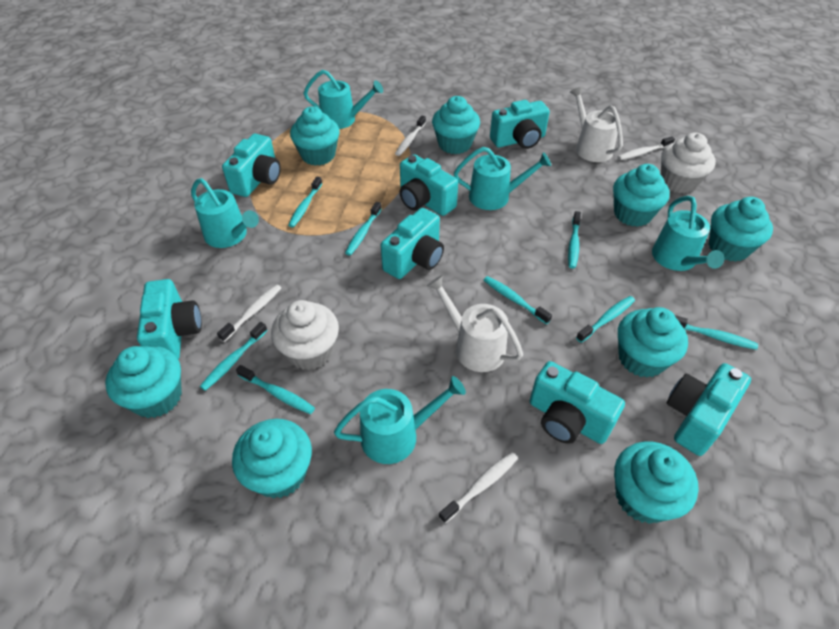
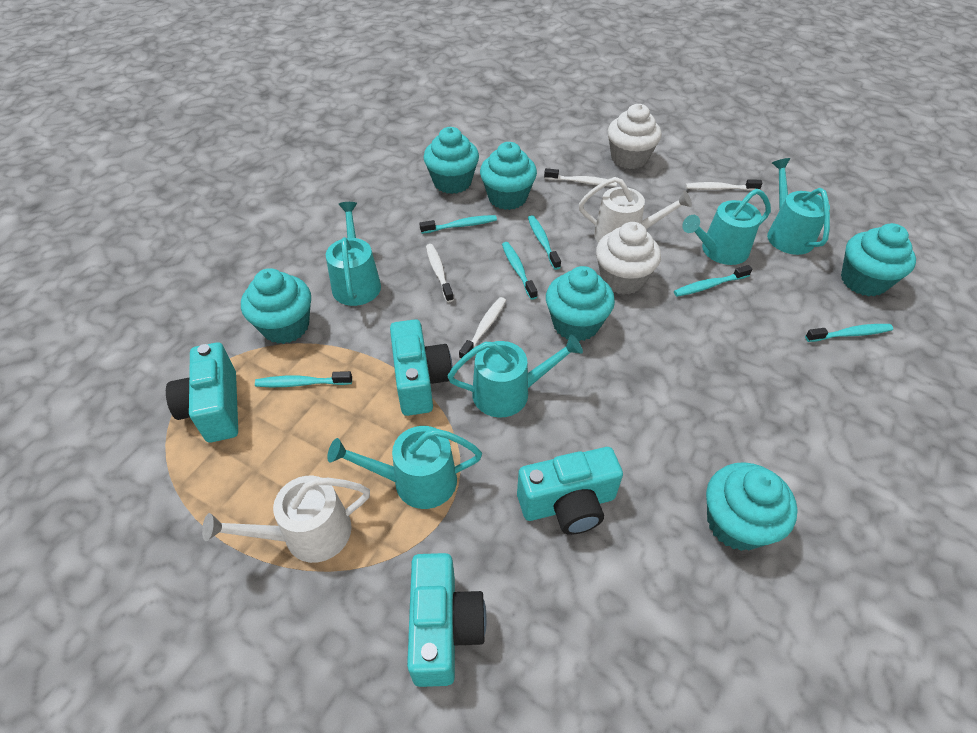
turquoise camera: 7 -> 4
turquoise cupcake: 8 -> 6
turquoise toothbrush: 8 -> 6

